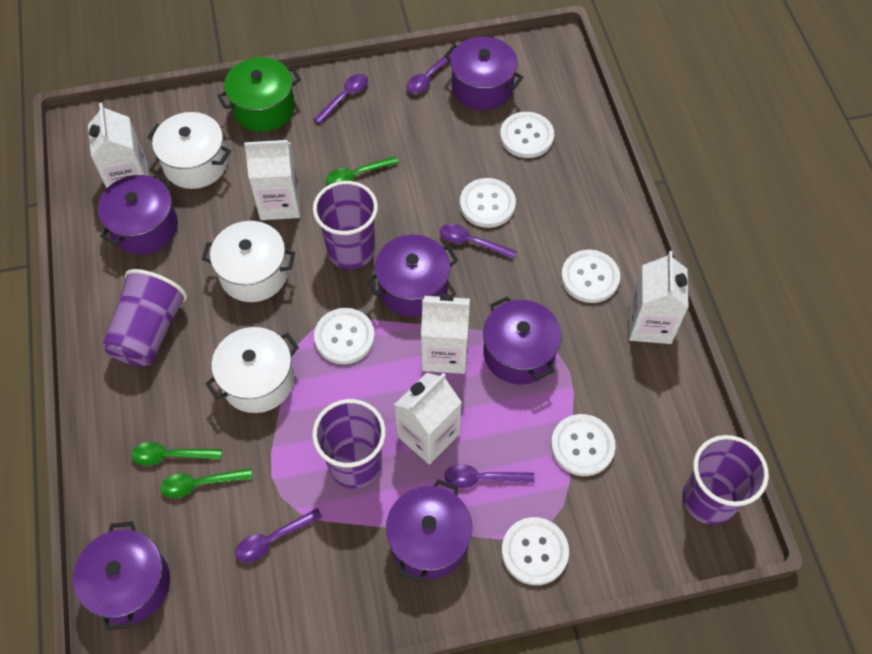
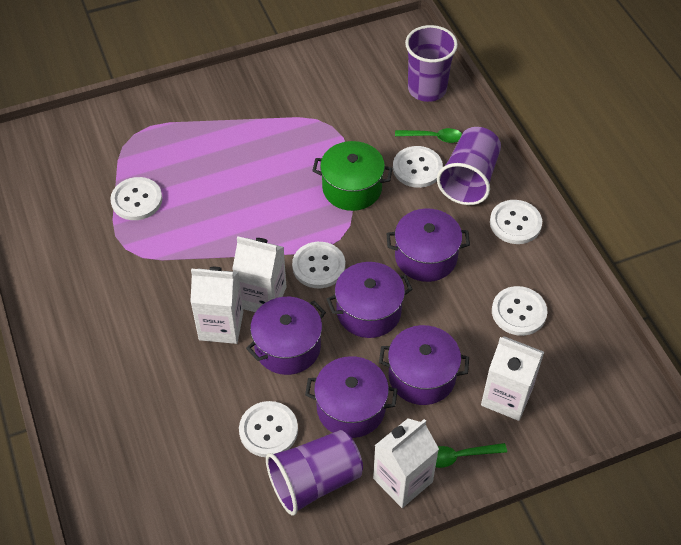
green spoon: 3 -> 2
purple cup: 4 -> 3
purple pot: 6 -> 5
purple spoon: 5 -> 0
white carton: 5 -> 4
white pot: 3 -> 0

